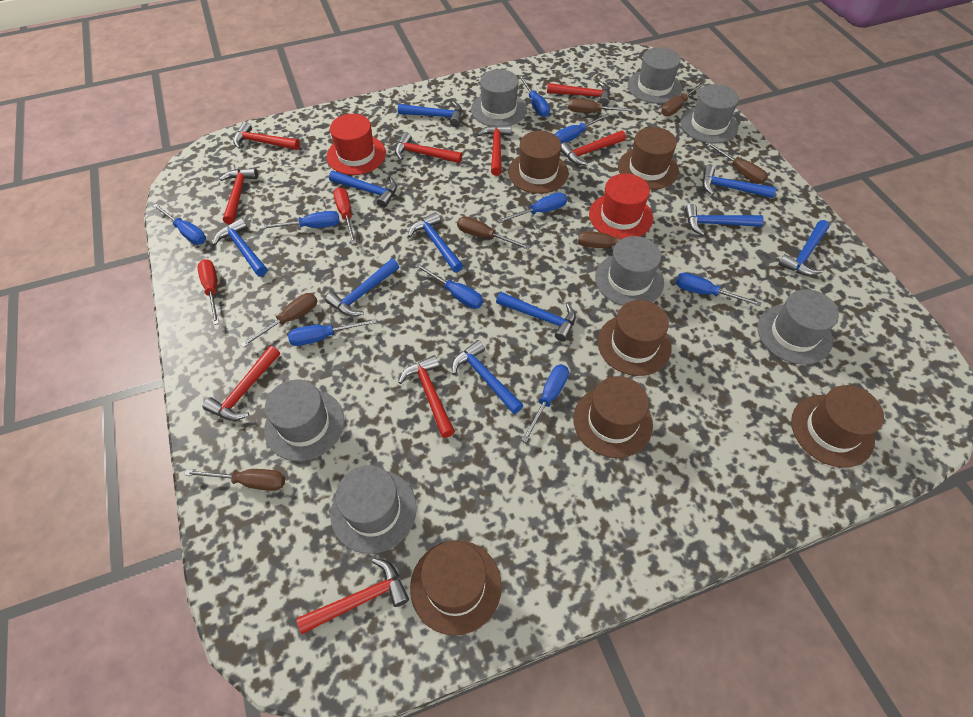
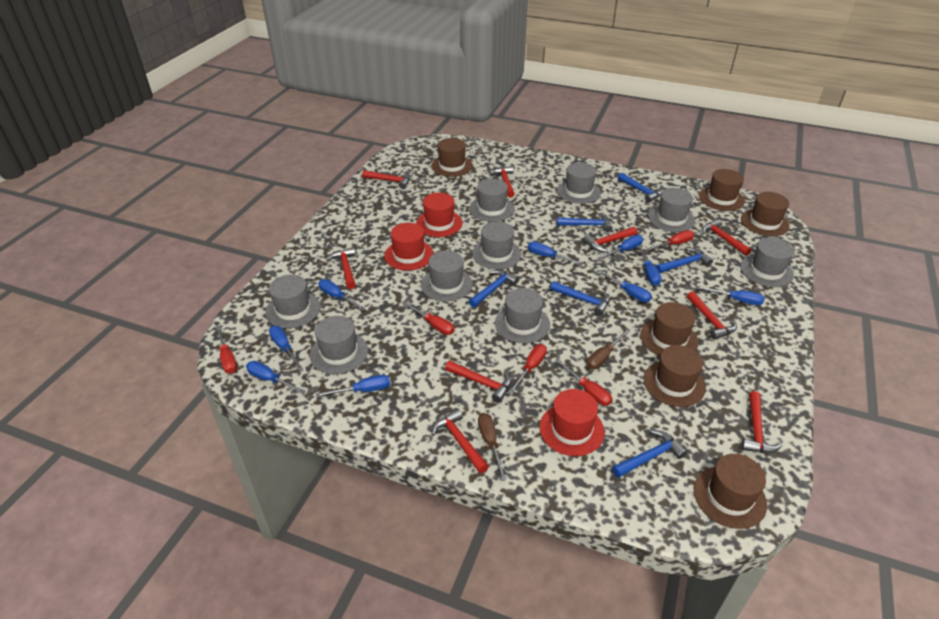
blue hammer: 10 -> 6
brown screwdriver: 7 -> 2
grey hat: 7 -> 9
red hat: 2 -> 3
red screwdriver: 2 -> 5

